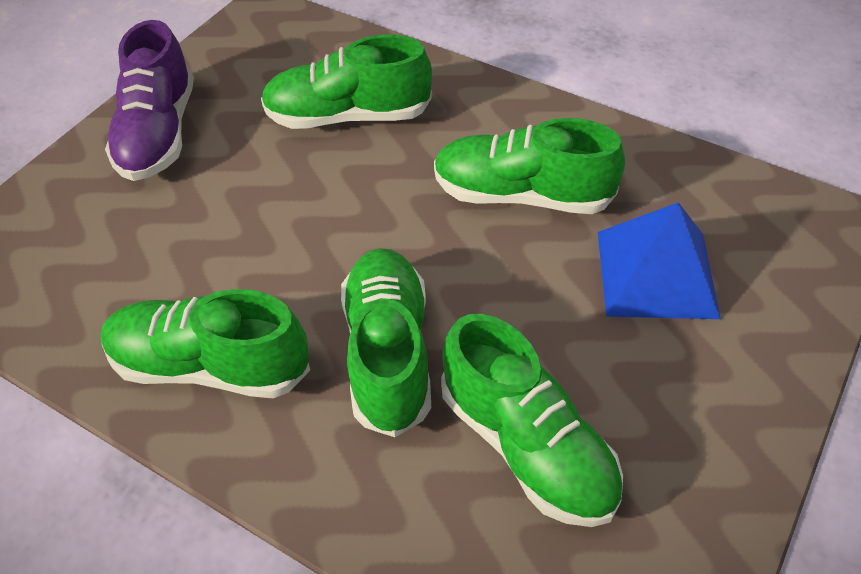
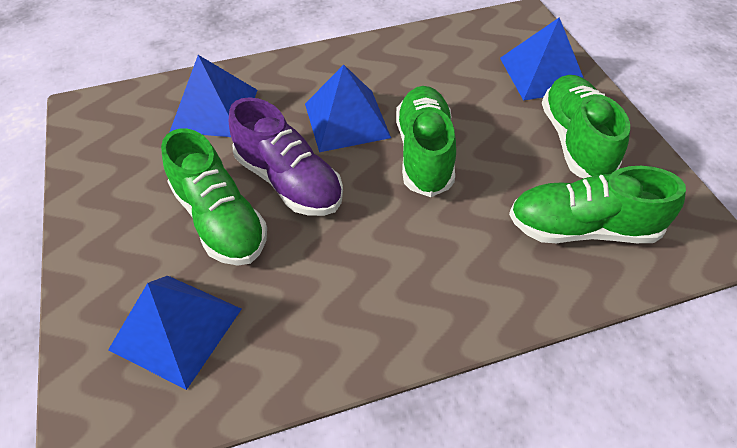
blue pyramid: 1 -> 4
green shoe: 5 -> 4

